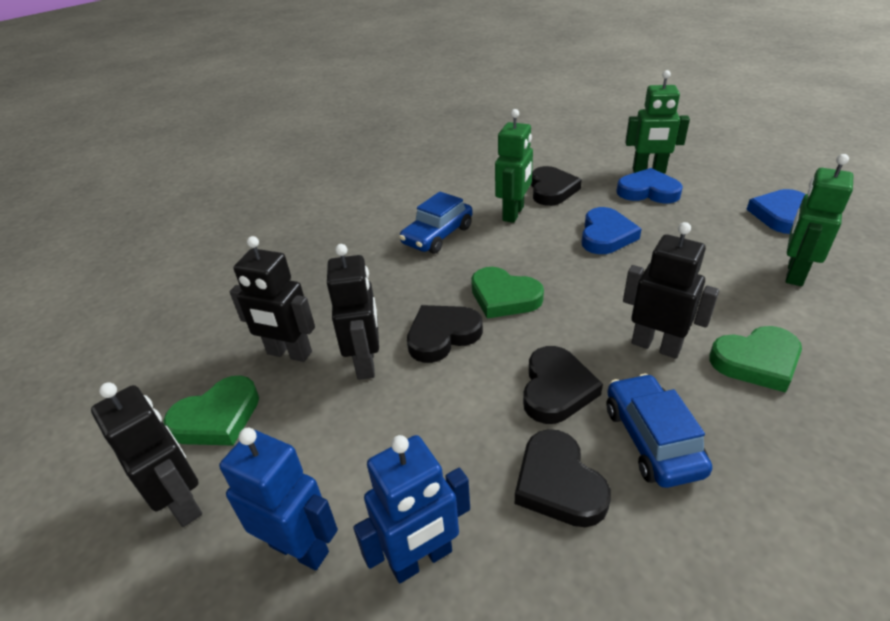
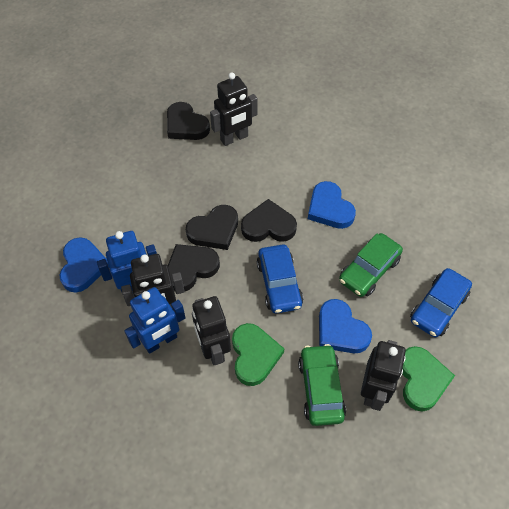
green car: 0 -> 2
green heart: 3 -> 2
green robot: 3 -> 0

